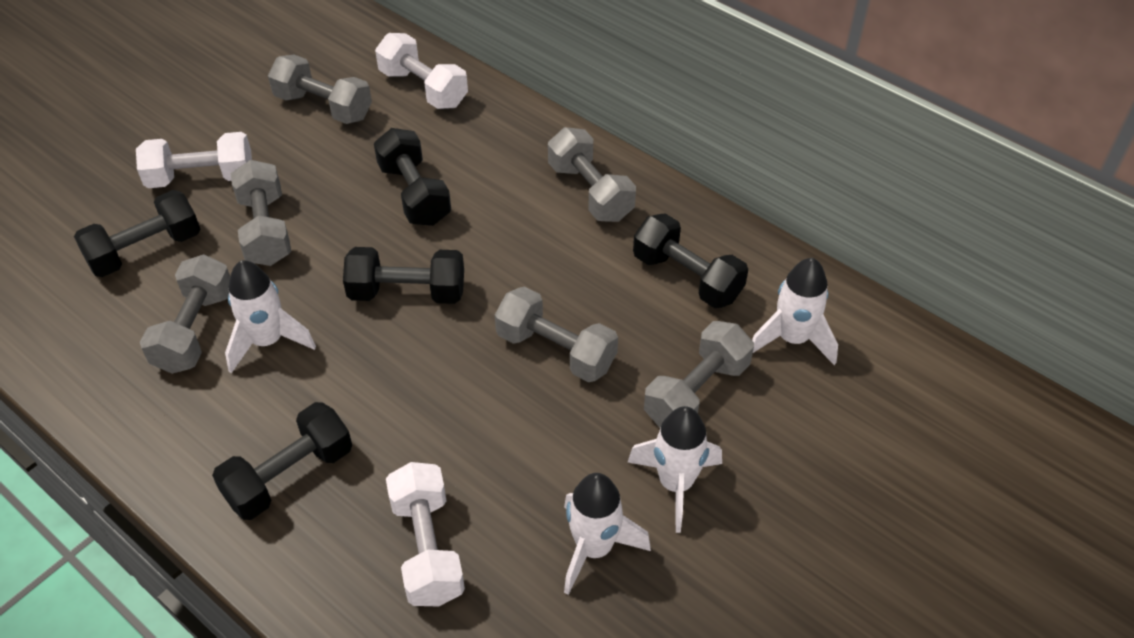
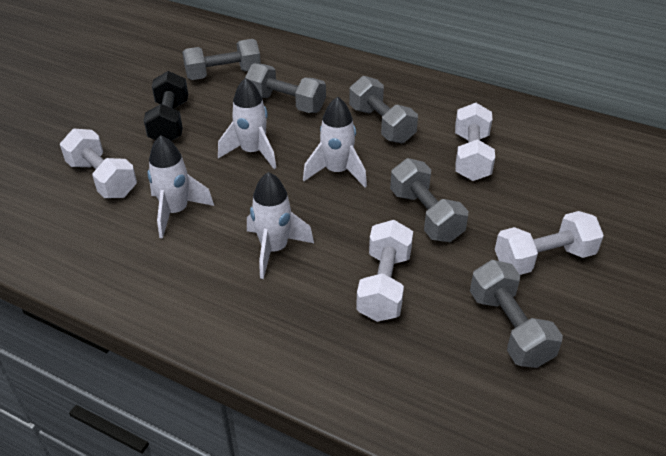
black dumbbell: 5 -> 1
grey dumbbell: 6 -> 5
white dumbbell: 3 -> 4

